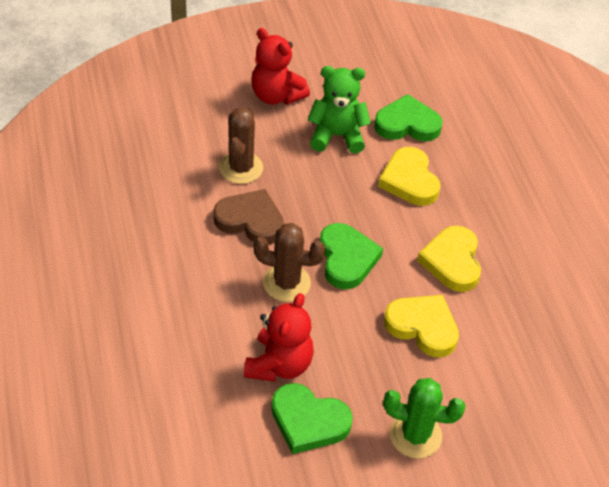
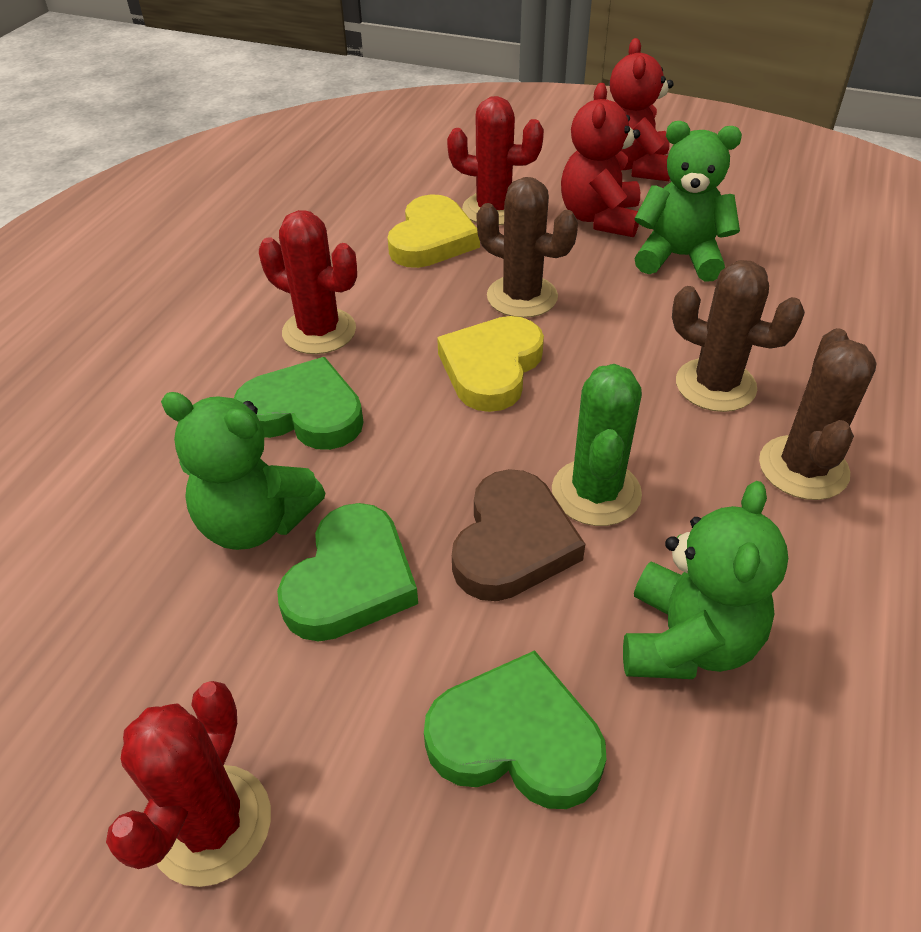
brown cactus: 2 -> 3
green teddy bear: 1 -> 3
red cactus: 0 -> 3
yellow heart: 3 -> 2

